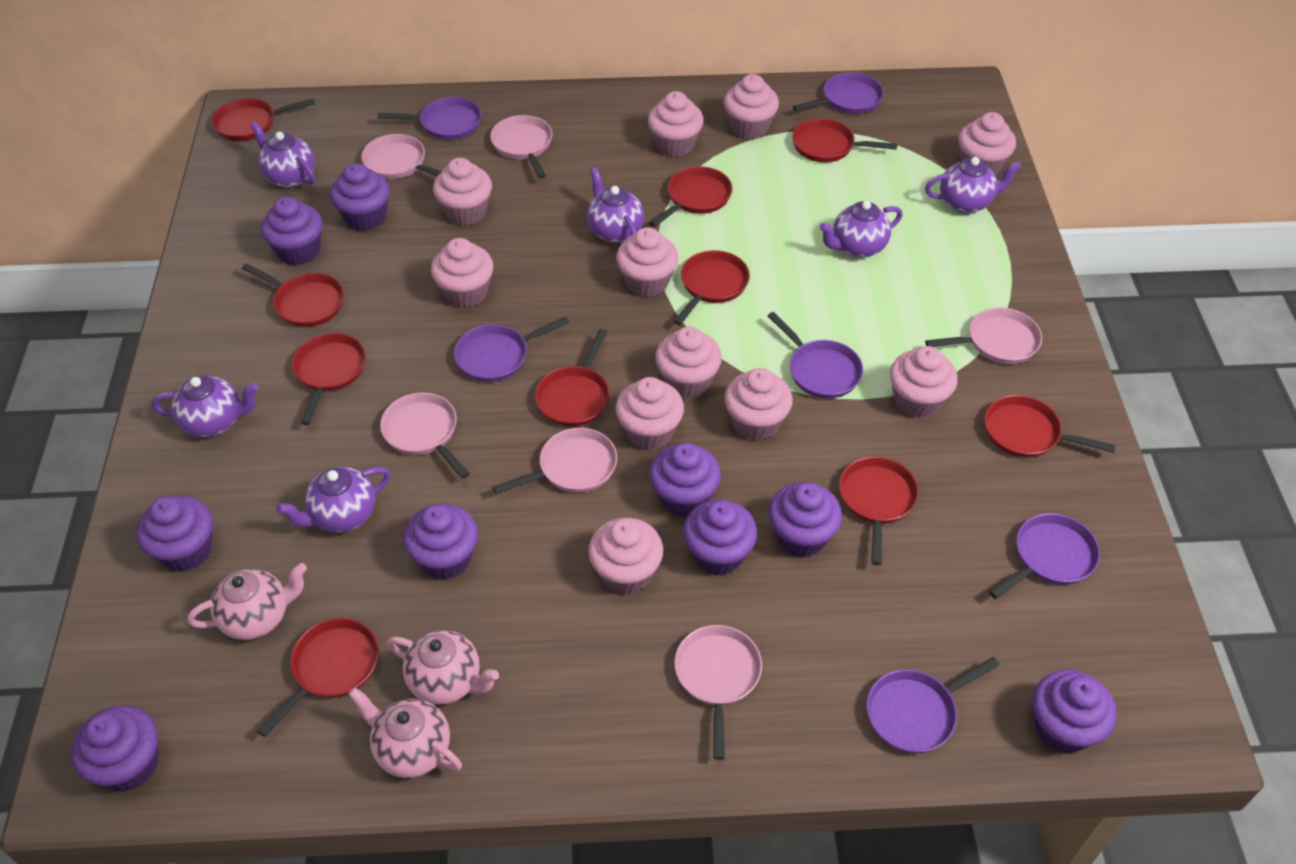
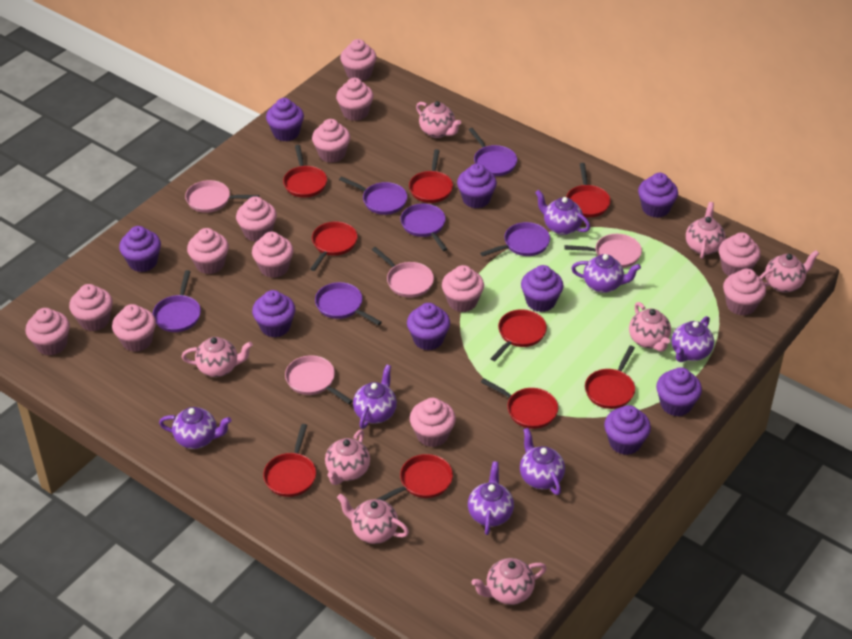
pink cupcake: 11 -> 13
pink pan: 6 -> 4
pink teapot: 3 -> 8
purple teapot: 6 -> 7
red pan: 10 -> 9

